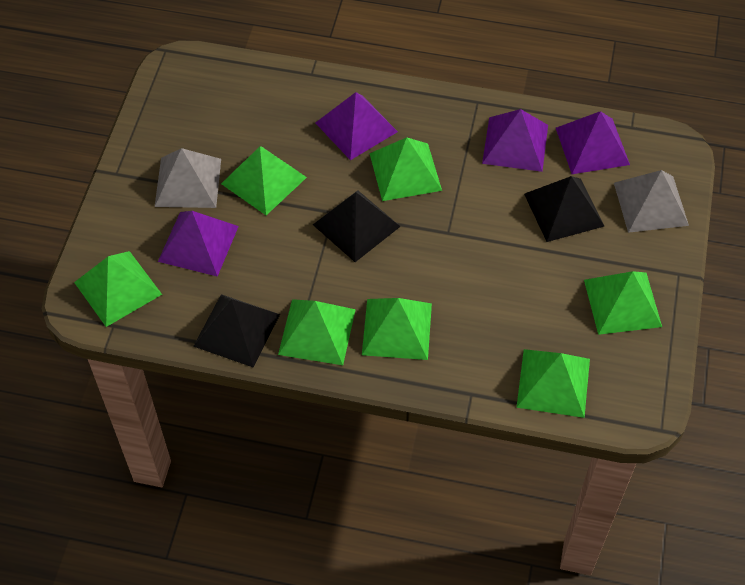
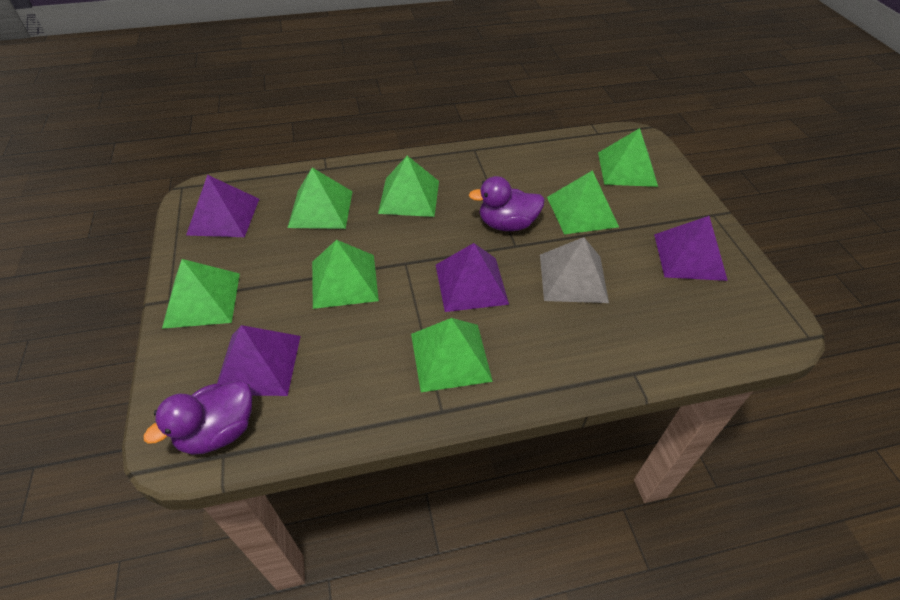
black pyramid: 3 -> 0
grey pyramid: 2 -> 1
purple duck: 0 -> 2

